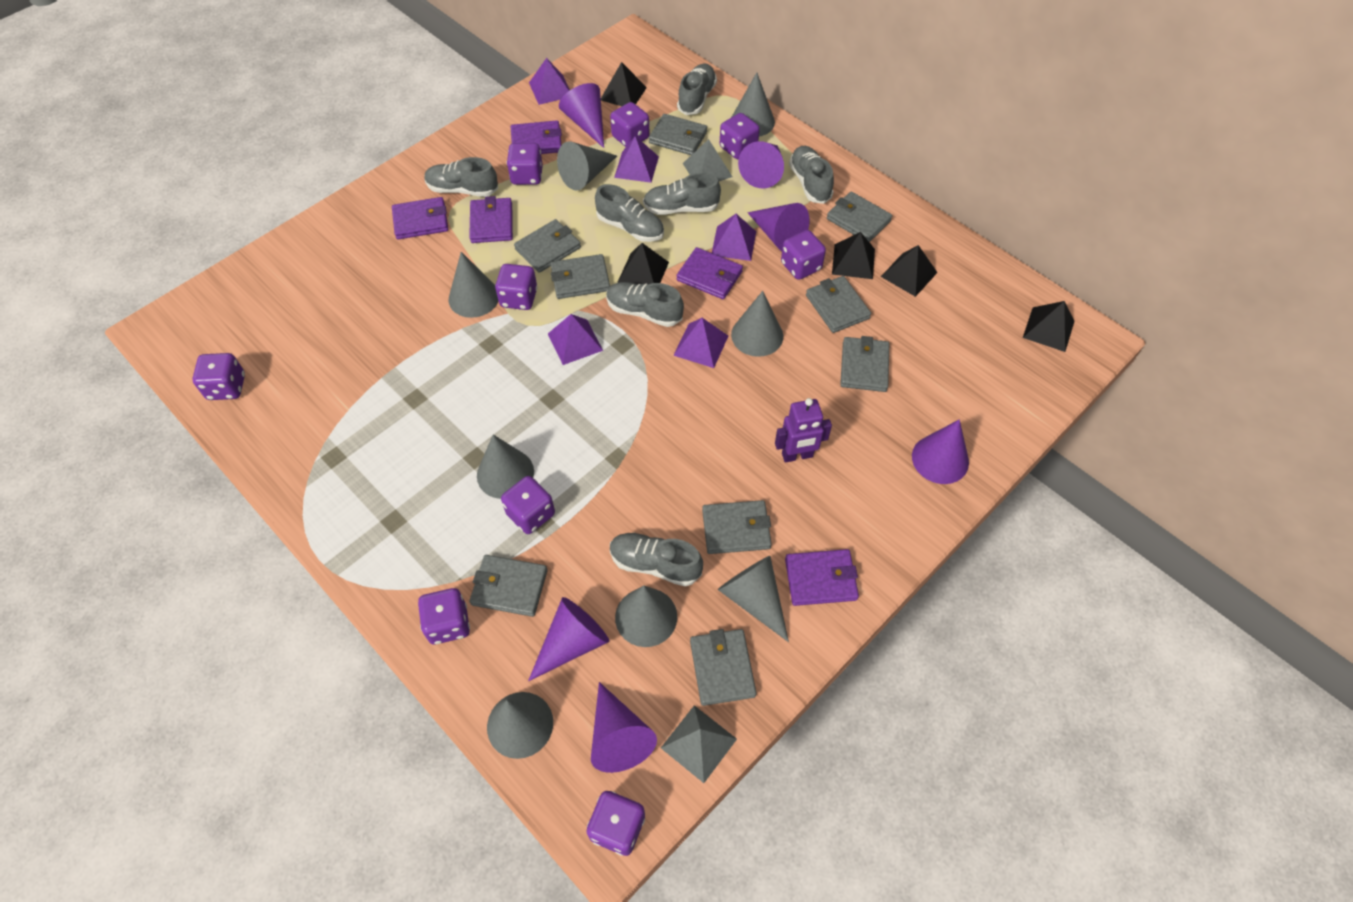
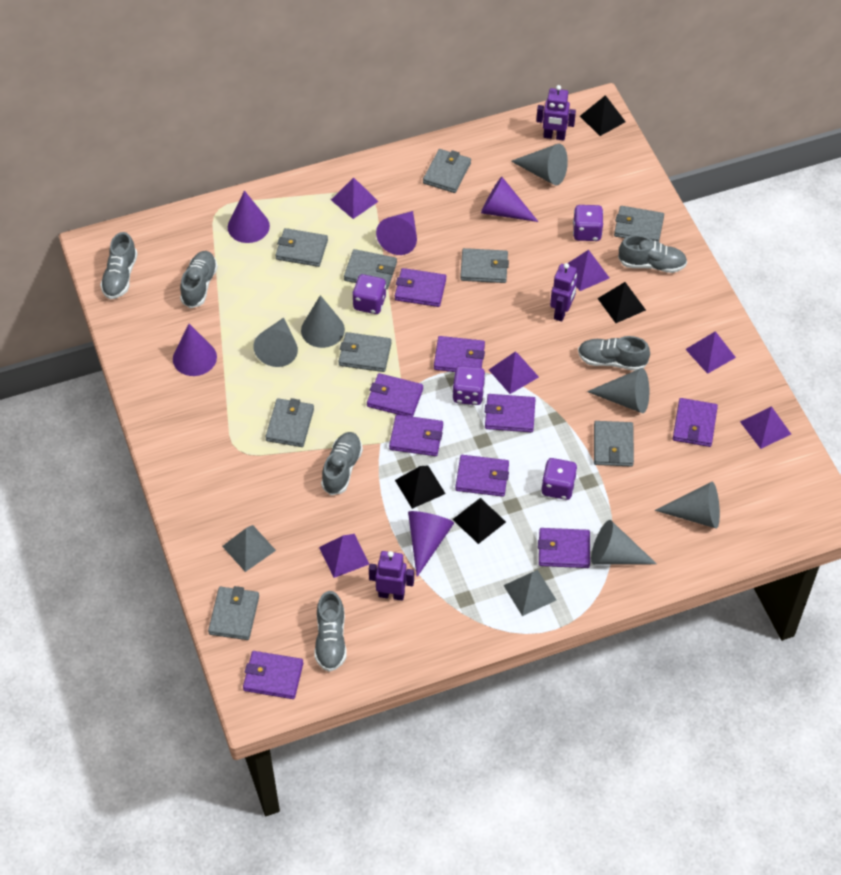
black pyramid: 5 -> 4
grey cone: 8 -> 6
grey shoe: 7 -> 6
purple cone: 6 -> 5
purple dice: 9 -> 4
purple pyramid: 5 -> 6
purple robot: 1 -> 3
purple wallet: 5 -> 9

